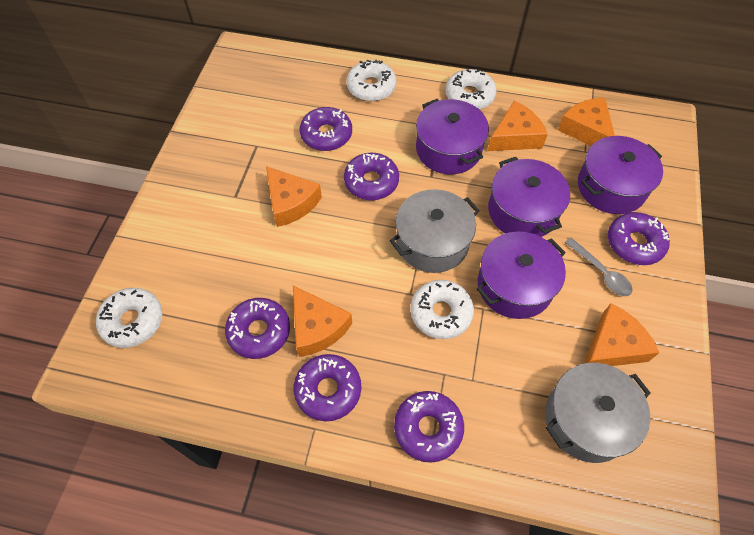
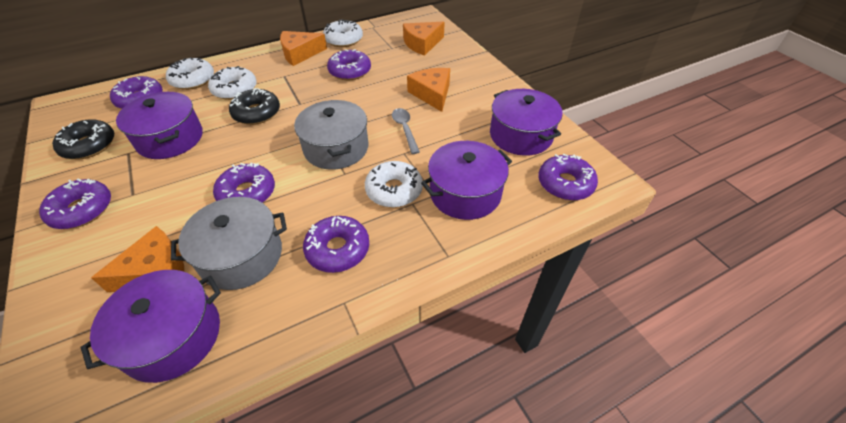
black donut: 0 -> 2
orange cheese: 5 -> 4

